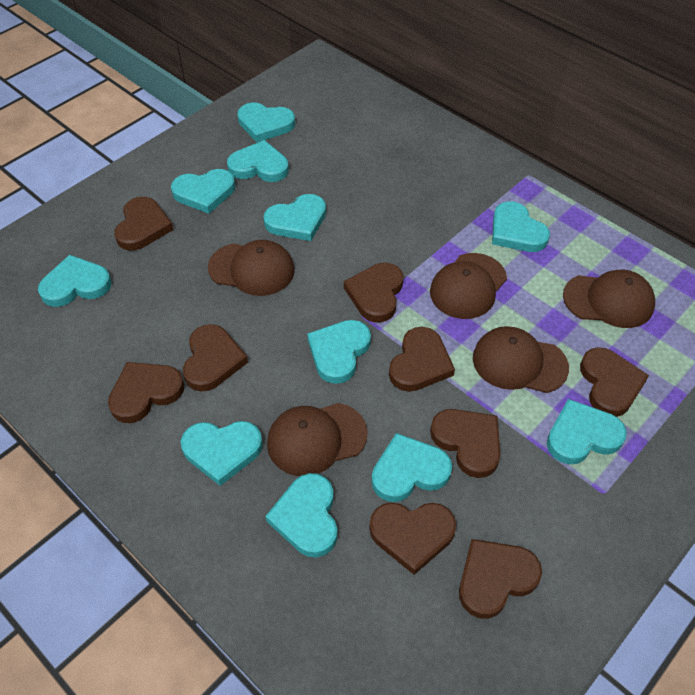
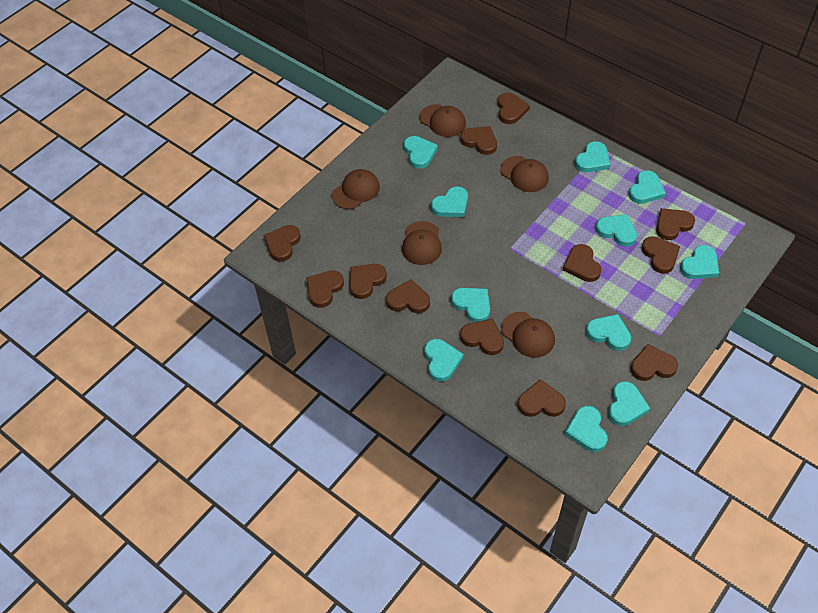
brown heart: 9 -> 12

